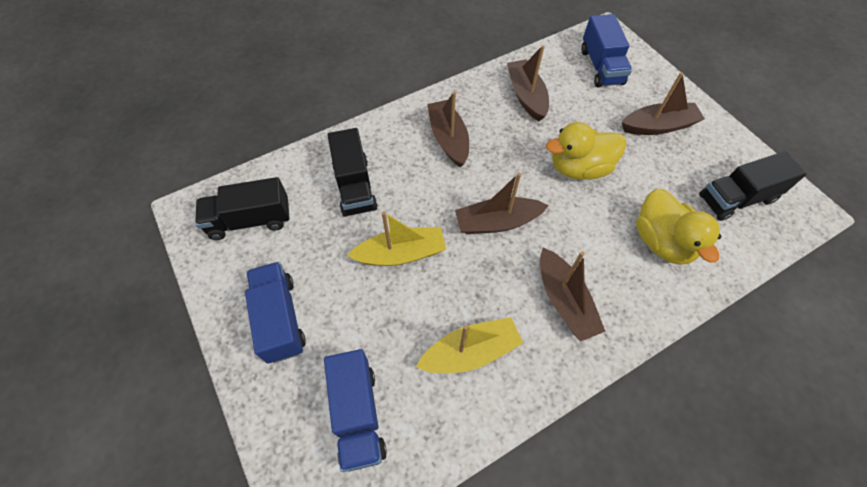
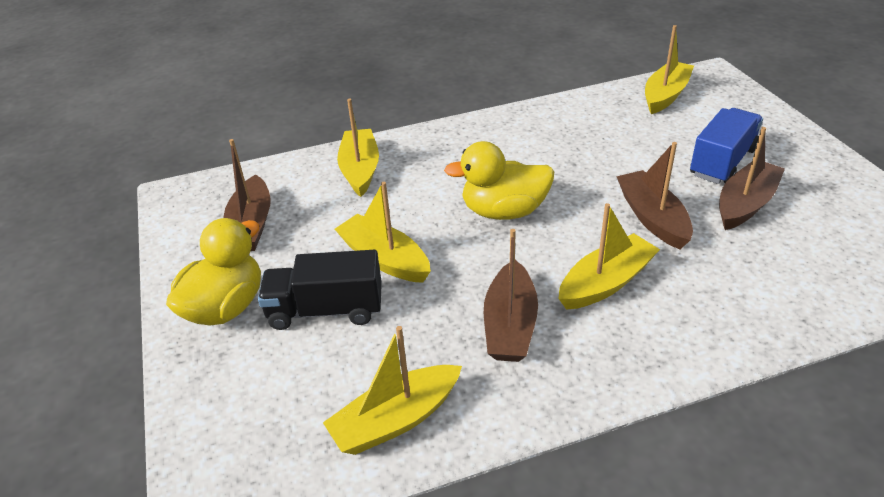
black truck: 3 -> 1
blue truck: 3 -> 1
brown boat: 5 -> 4
yellow boat: 2 -> 5

